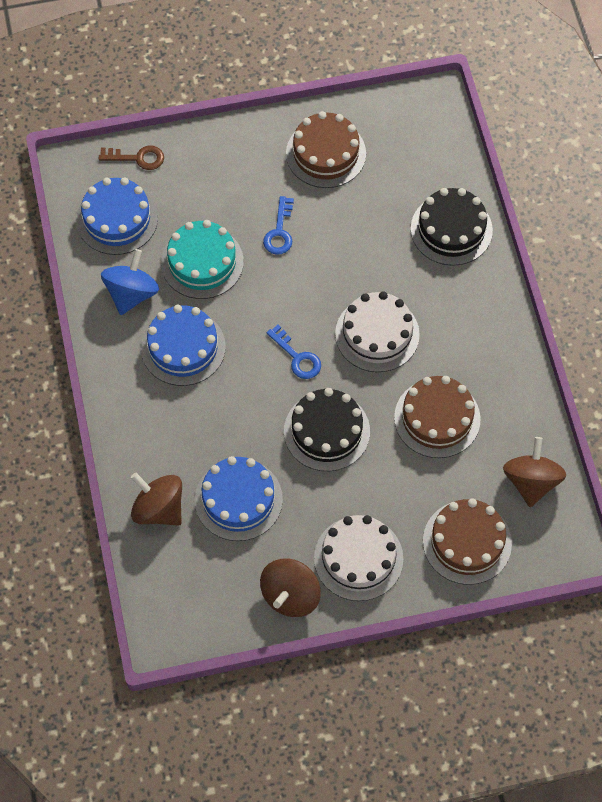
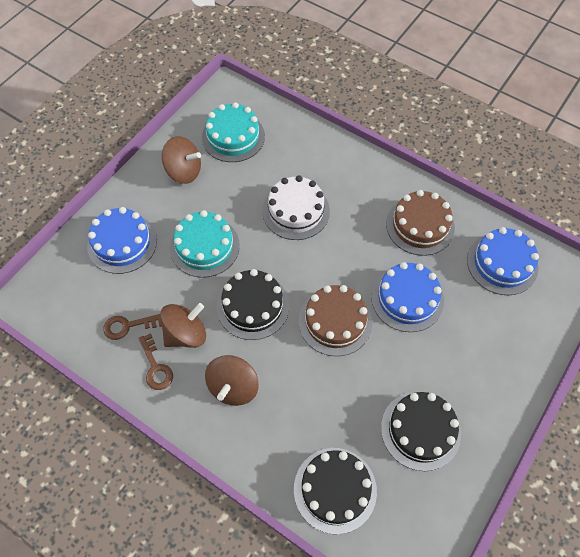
black cake: 2 -> 3
blue key: 2 -> 0
blue spinning top: 1 -> 0
brown cake: 3 -> 2
brown key: 1 -> 2
turquoise cake: 1 -> 2
white cake: 2 -> 1

